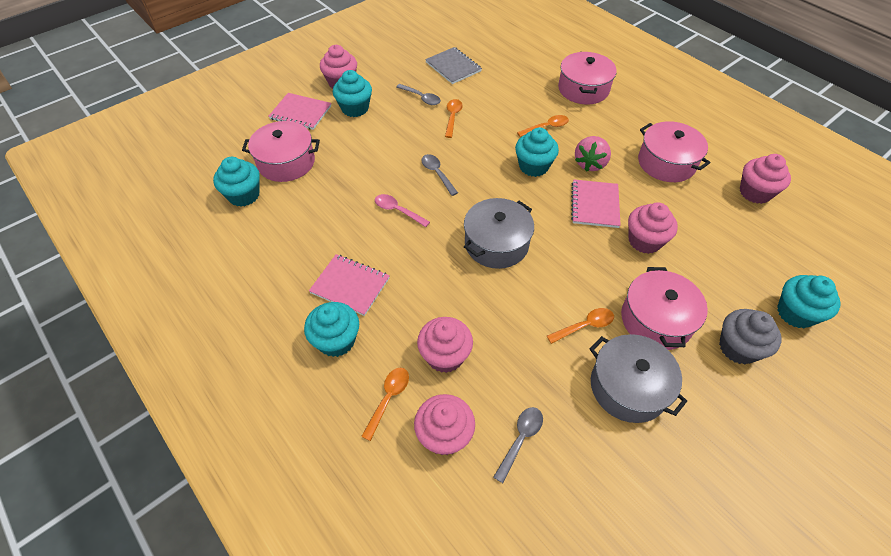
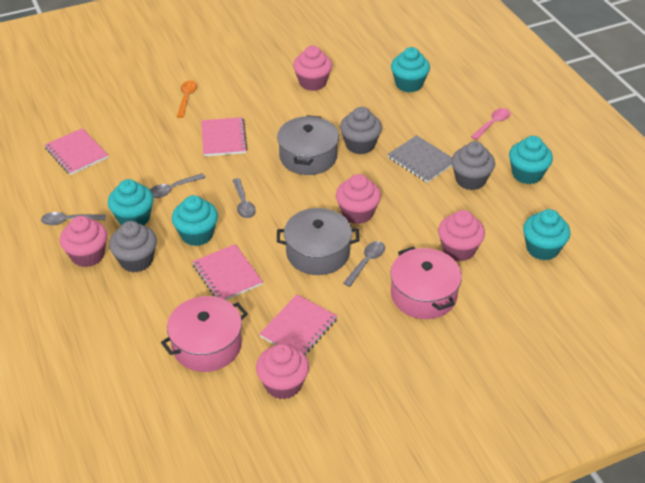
grey cupcake: 1 -> 3
grey spoon: 3 -> 4
orange spoon: 4 -> 1
pink notebook: 3 -> 4
pink pot: 4 -> 2
pink strawberry: 1 -> 0

